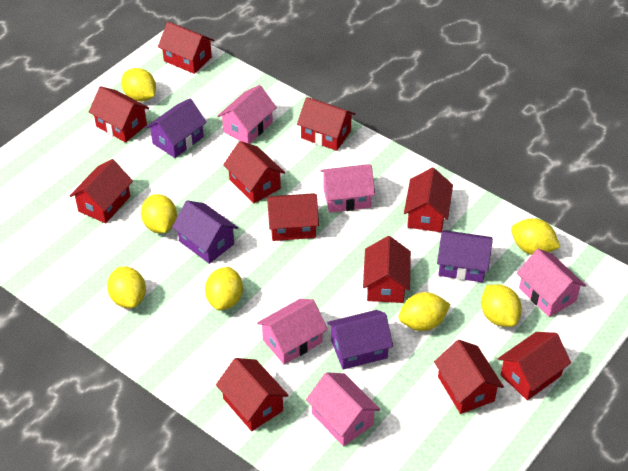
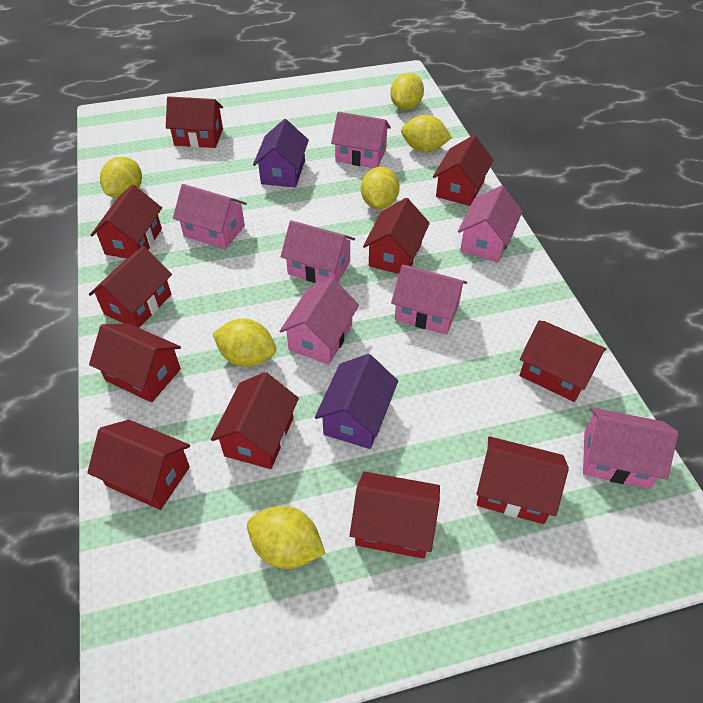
pink house: 5 -> 7
purple house: 4 -> 2
yellow lemon: 7 -> 6

